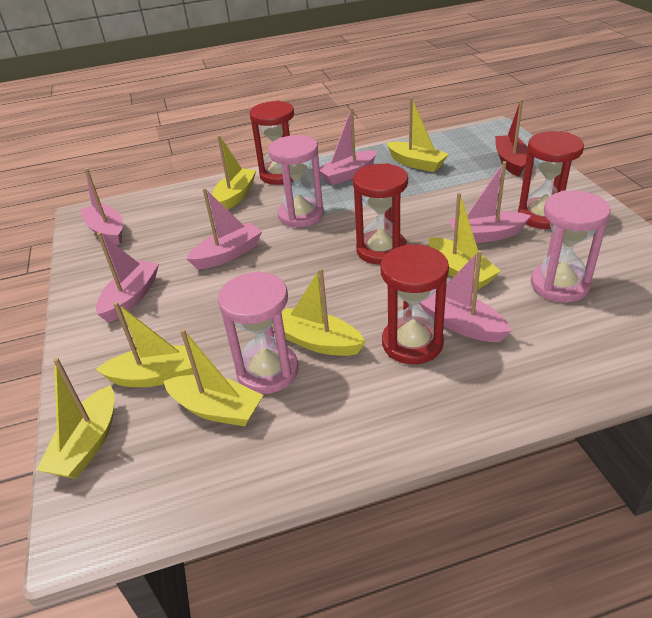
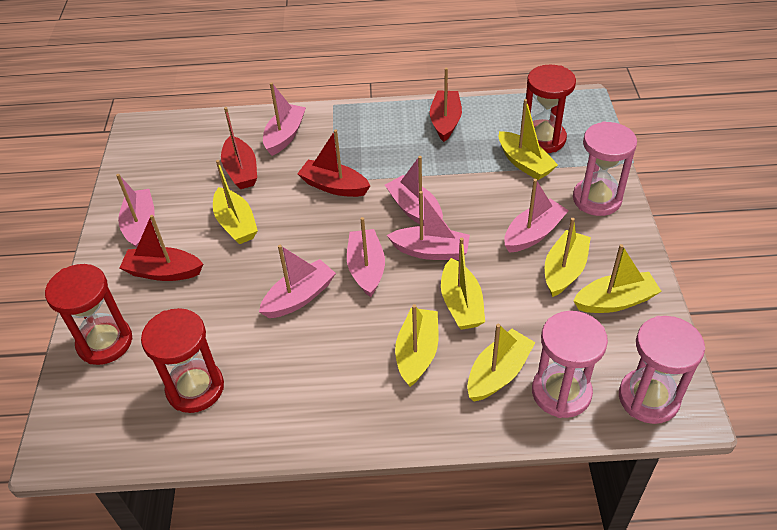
pink boat: 6 -> 7
red boat: 1 -> 4
red hourglass: 4 -> 3

